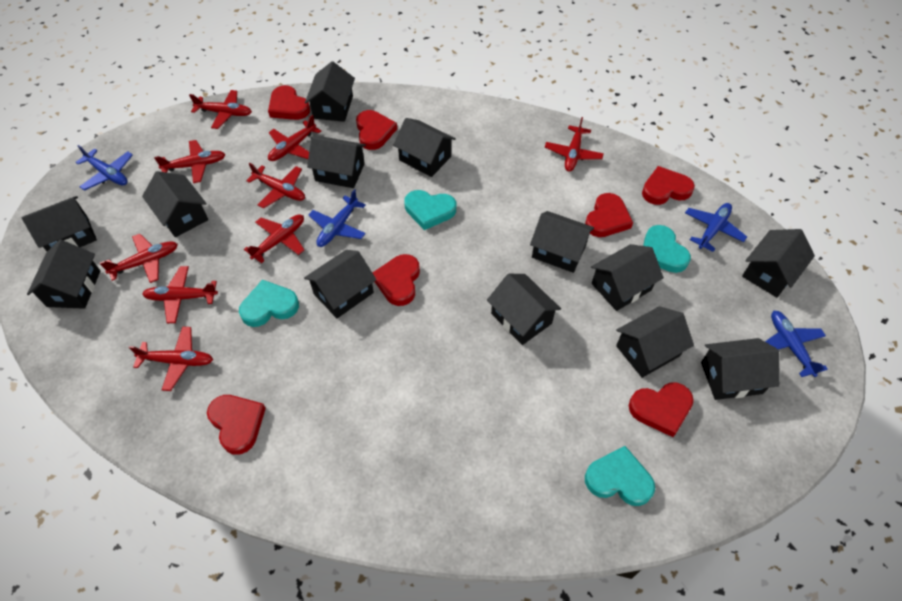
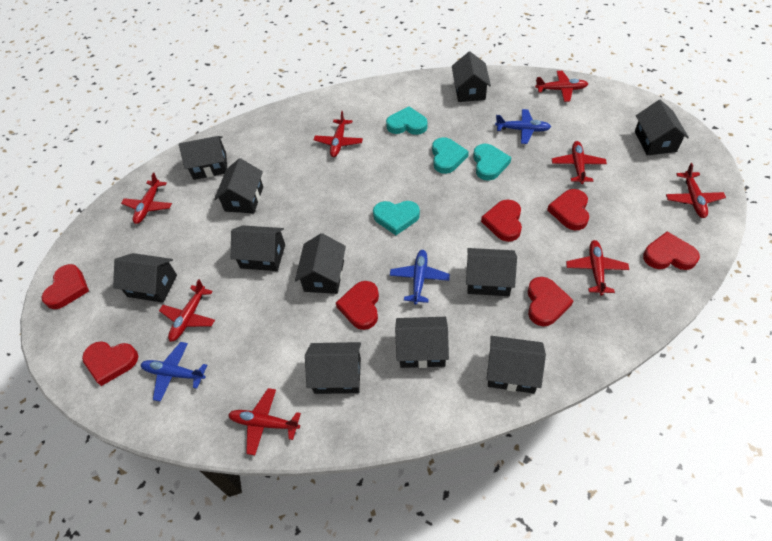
black house: 13 -> 11
blue plane: 4 -> 3
red plane: 9 -> 8

